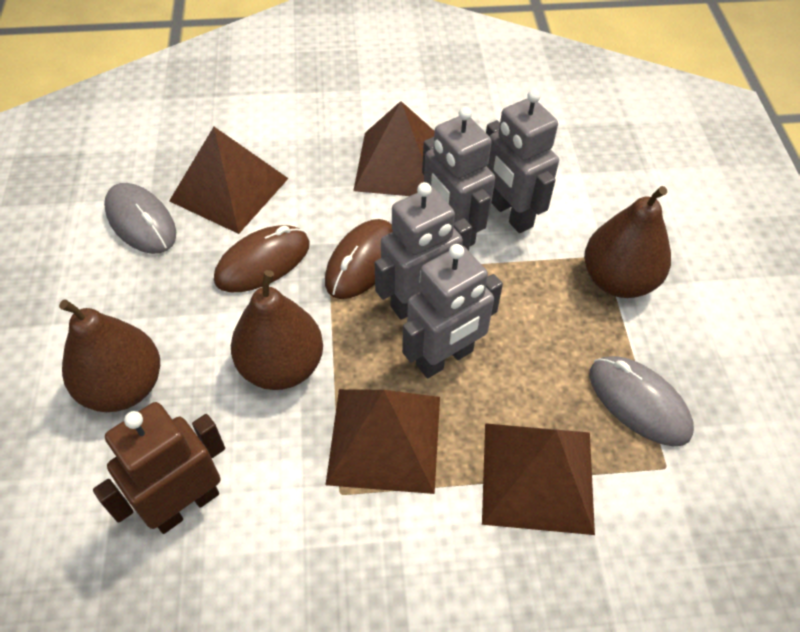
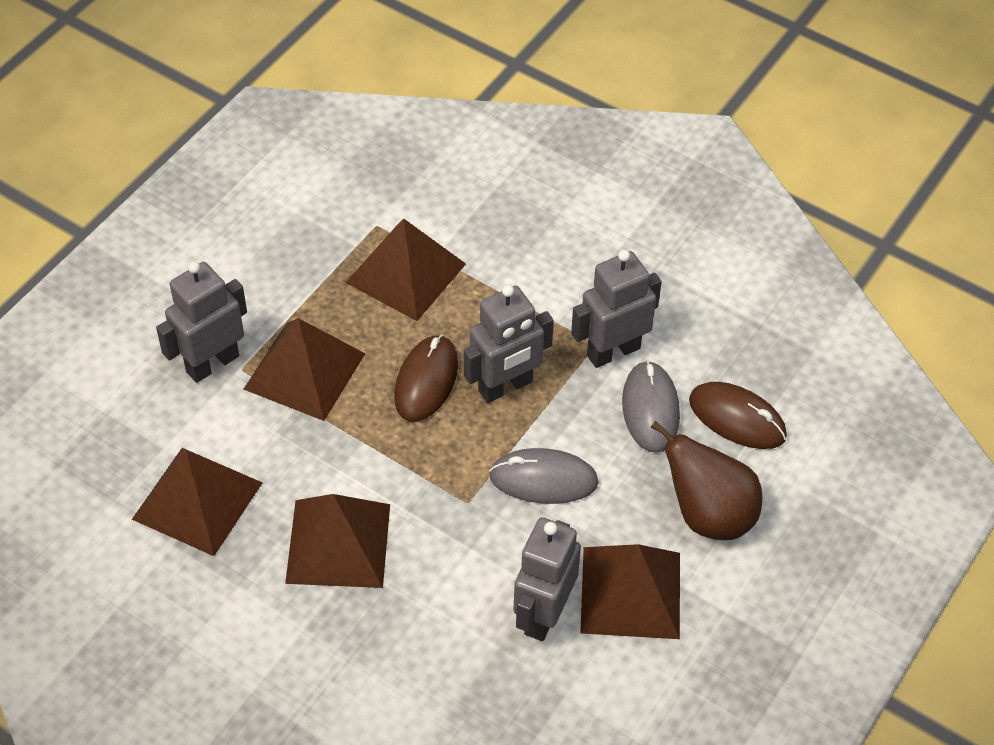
brown pear: 3 -> 1
brown pyramid: 4 -> 5
brown robot: 1 -> 0

